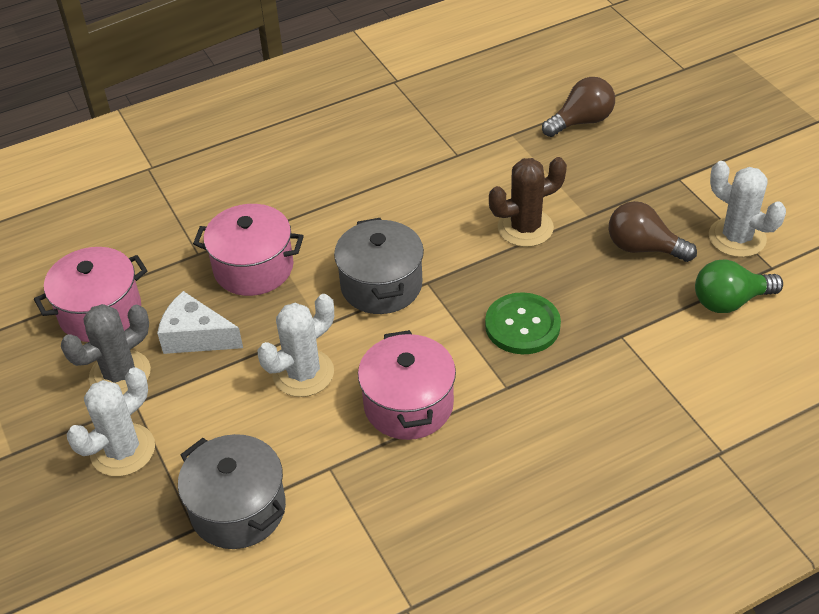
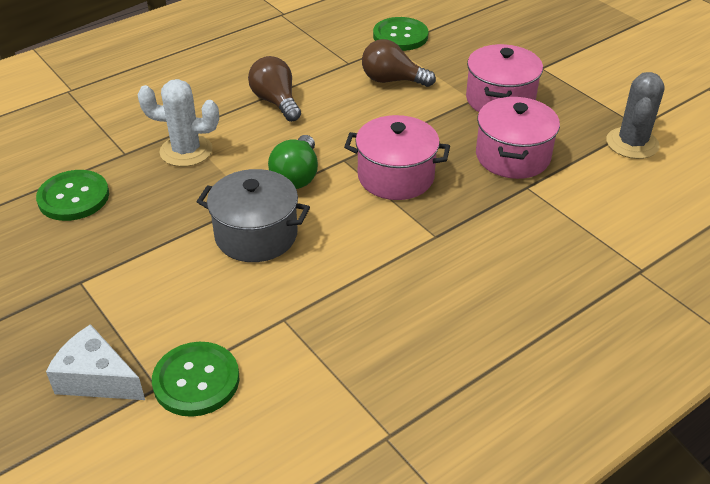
brown cactus: 1 -> 0
green button: 1 -> 3
grey pot: 2 -> 1
white cactus: 3 -> 1

